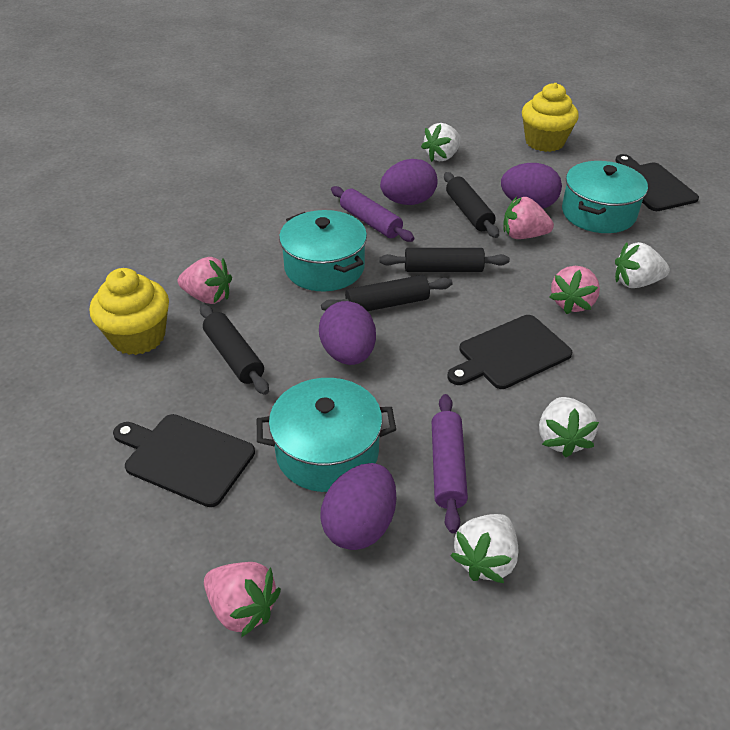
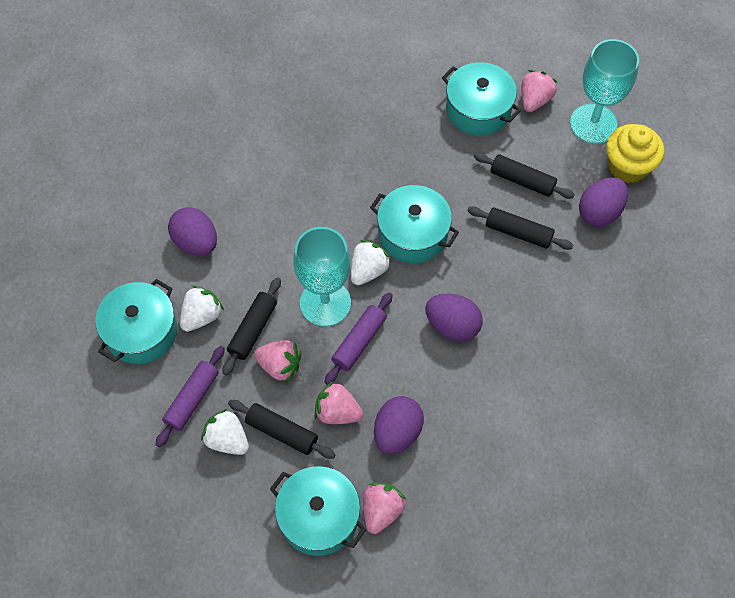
black cutting board: 3 -> 0
turquoise goblet: 0 -> 2
turquoise pot: 3 -> 4
white strawberry: 4 -> 3
yellow cupcake: 2 -> 1

